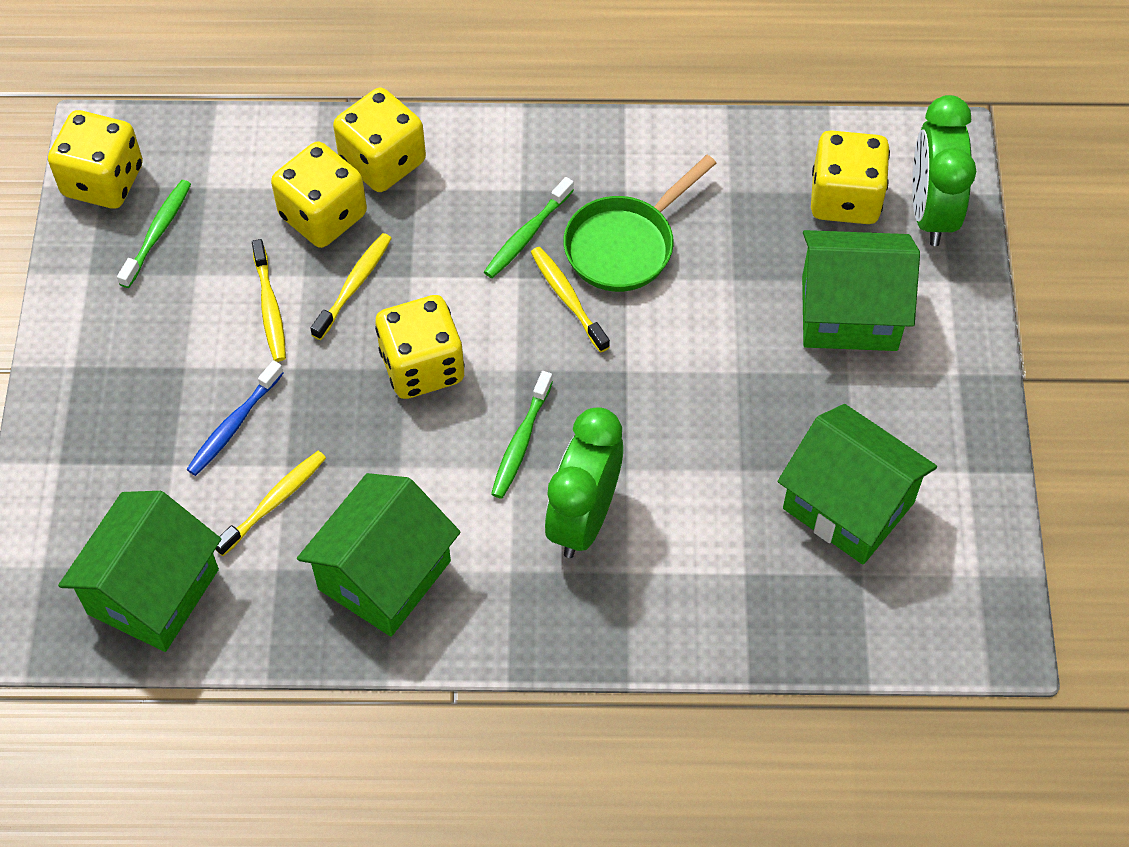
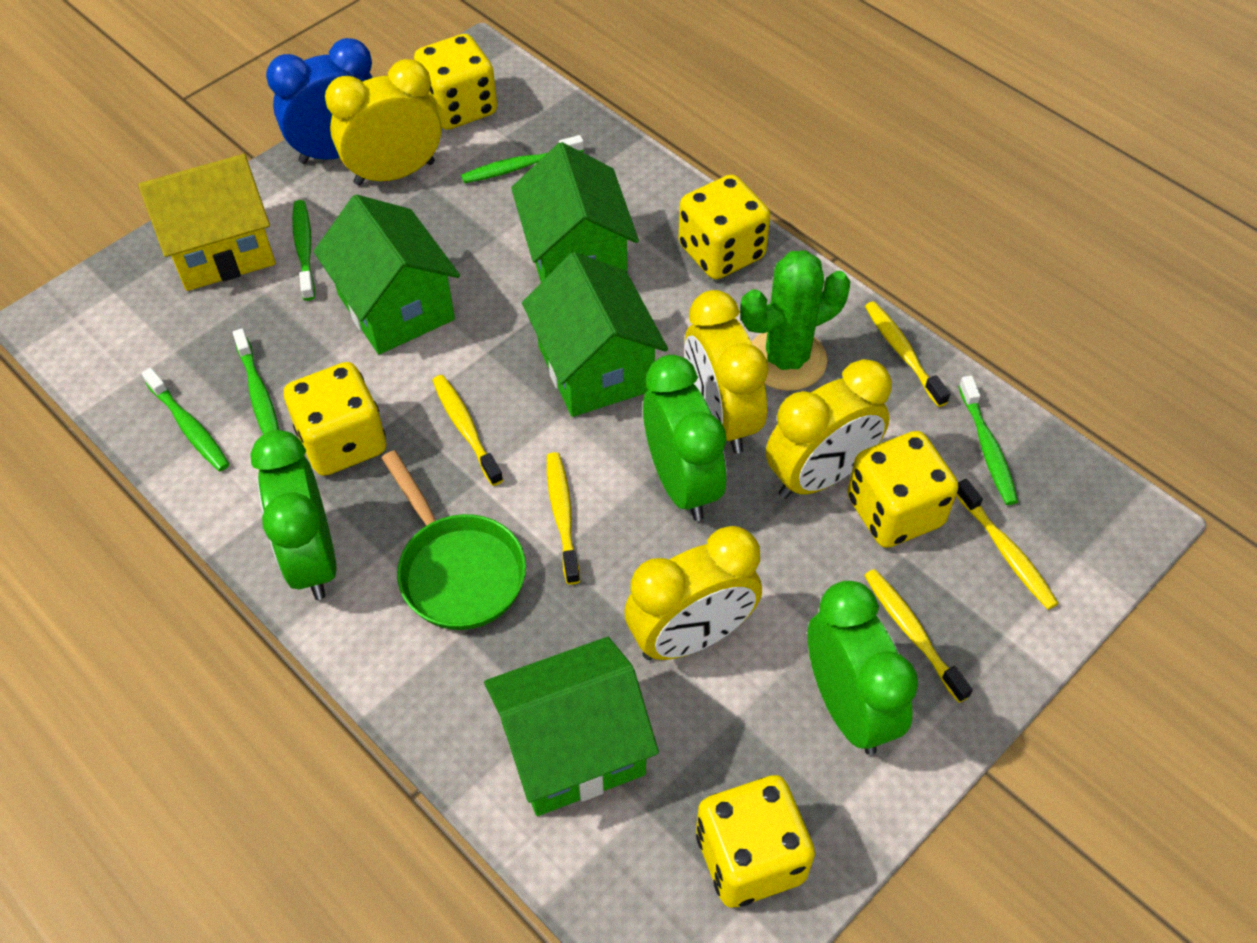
blue clock: 0 -> 1
blue toothbrush: 1 -> 0
green cactus: 0 -> 1
green clock: 2 -> 3
green toothbrush: 3 -> 5
yellow clock: 0 -> 4
yellow house: 0 -> 1
yellow toothbrush: 4 -> 5

